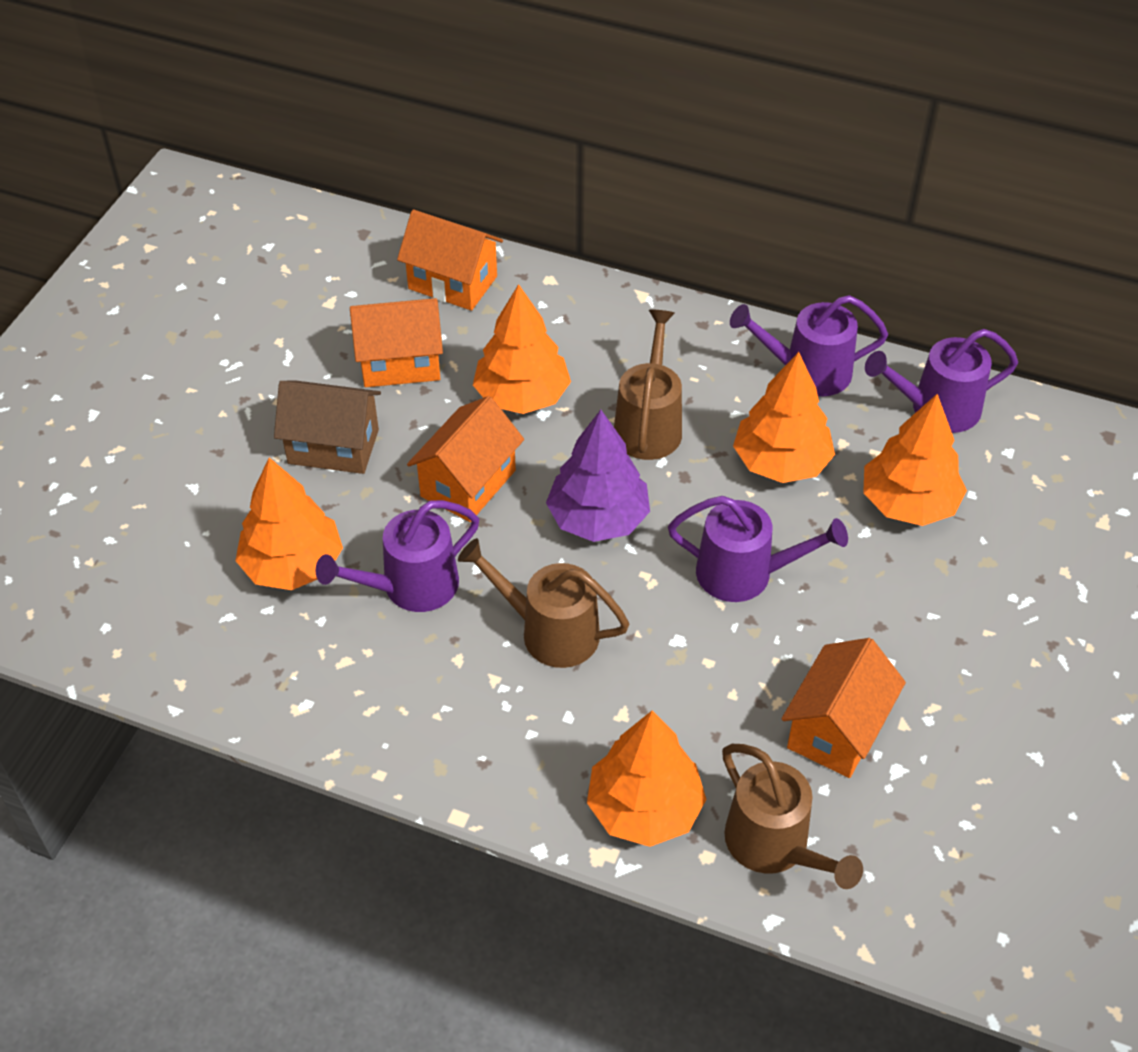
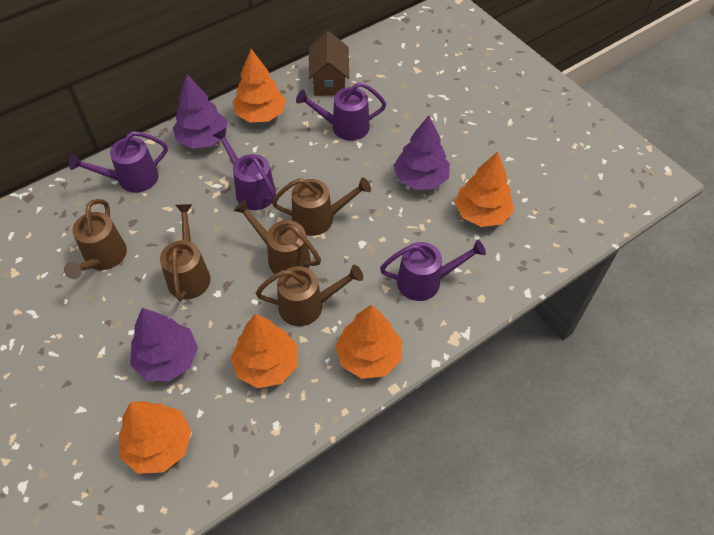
brown watering can: 3 -> 5
orange house: 4 -> 0
purple tree: 1 -> 3

